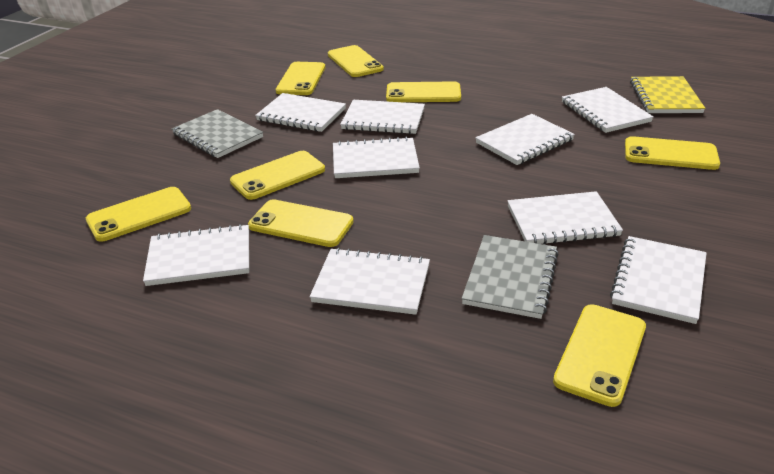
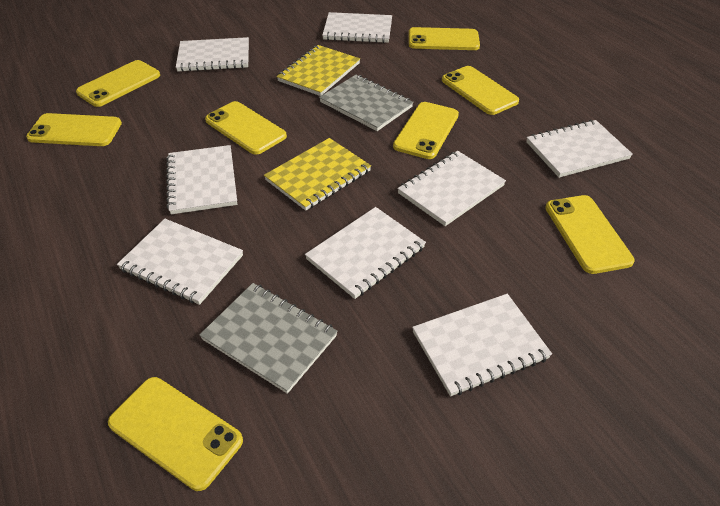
white notebook: 9 -> 8
yellow notebook: 1 -> 2

